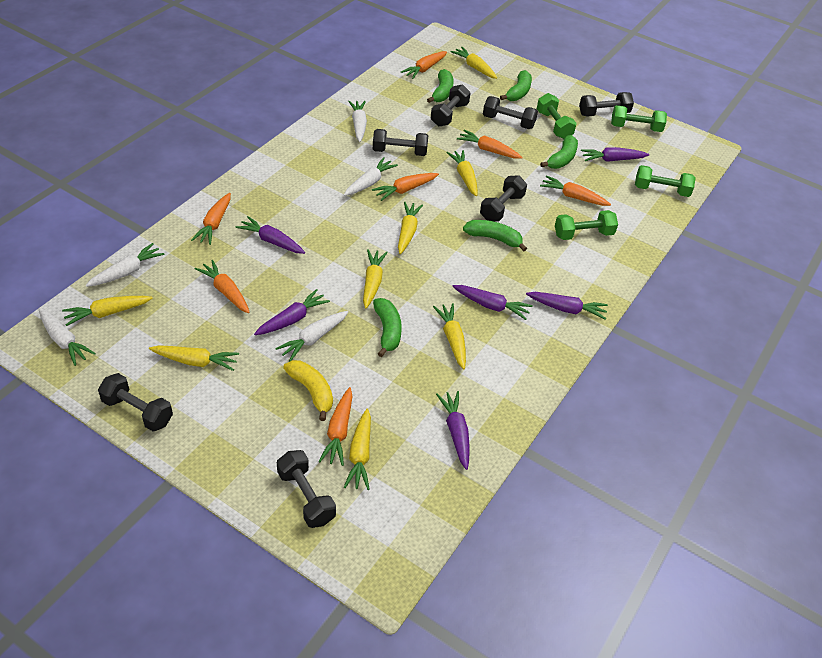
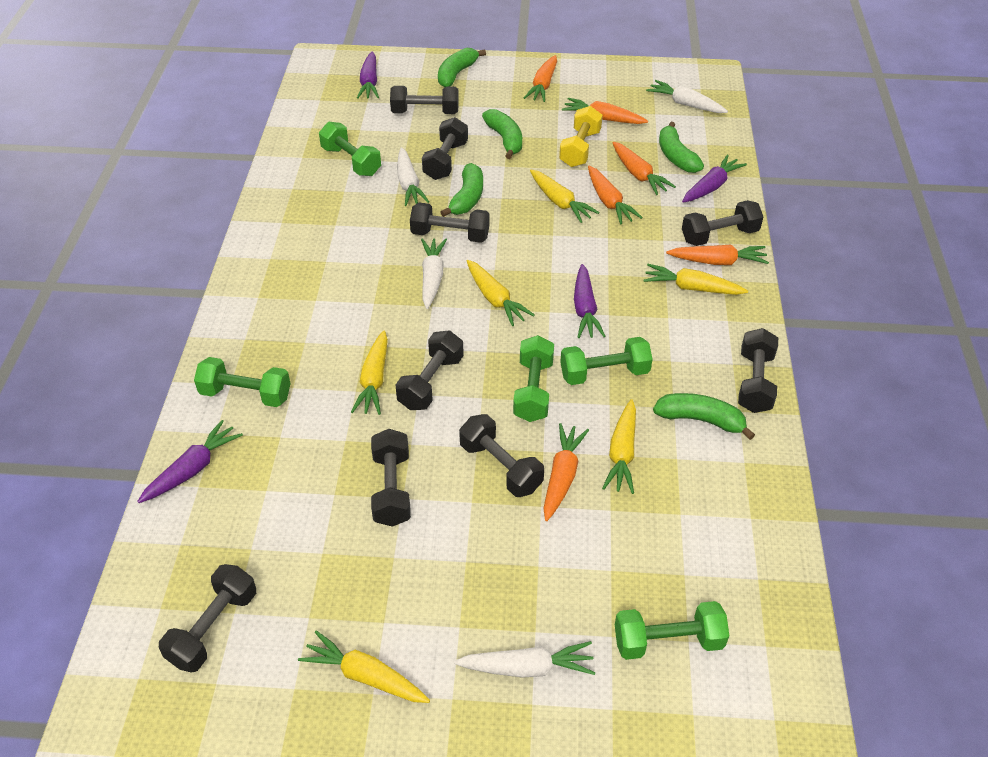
black dumbbell: 7 -> 9
green dumbbell: 4 -> 5
orange carrot: 7 -> 6
purple carrot: 6 -> 4
white carrot: 5 -> 4
yellow banana: 1 -> 0
yellow carrot: 8 -> 6
yellow dumbbell: 0 -> 1

